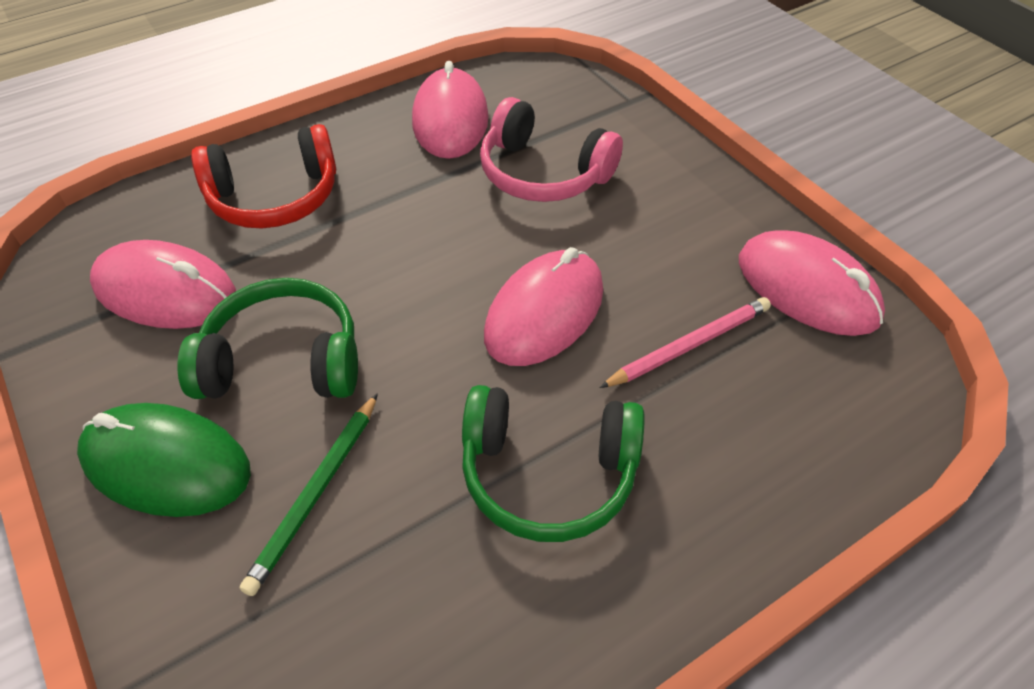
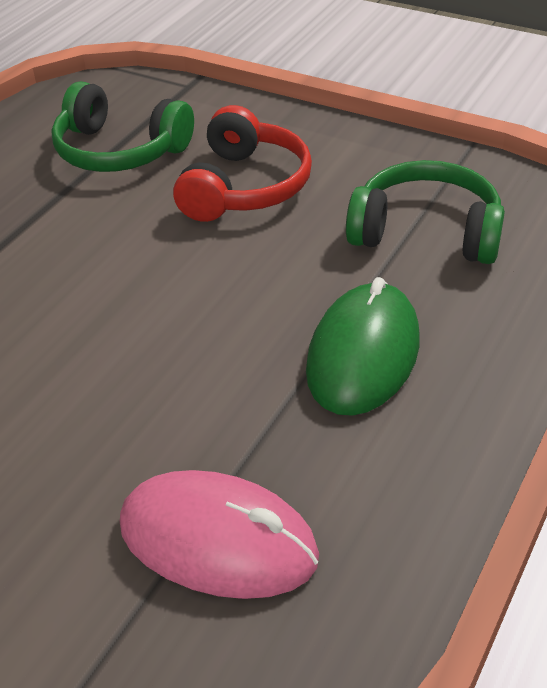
green pencil: 1 -> 0
pink headphones: 1 -> 0
pink mouse: 4 -> 1
pink pencil: 1 -> 0

